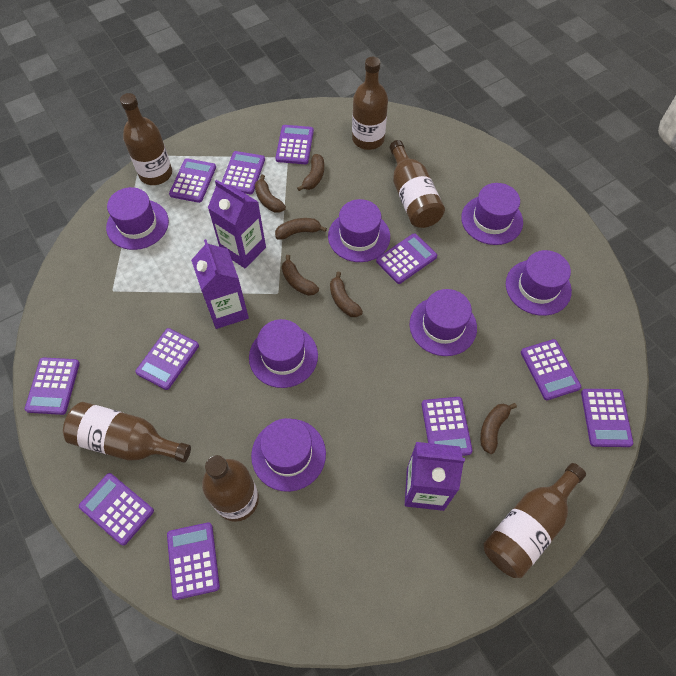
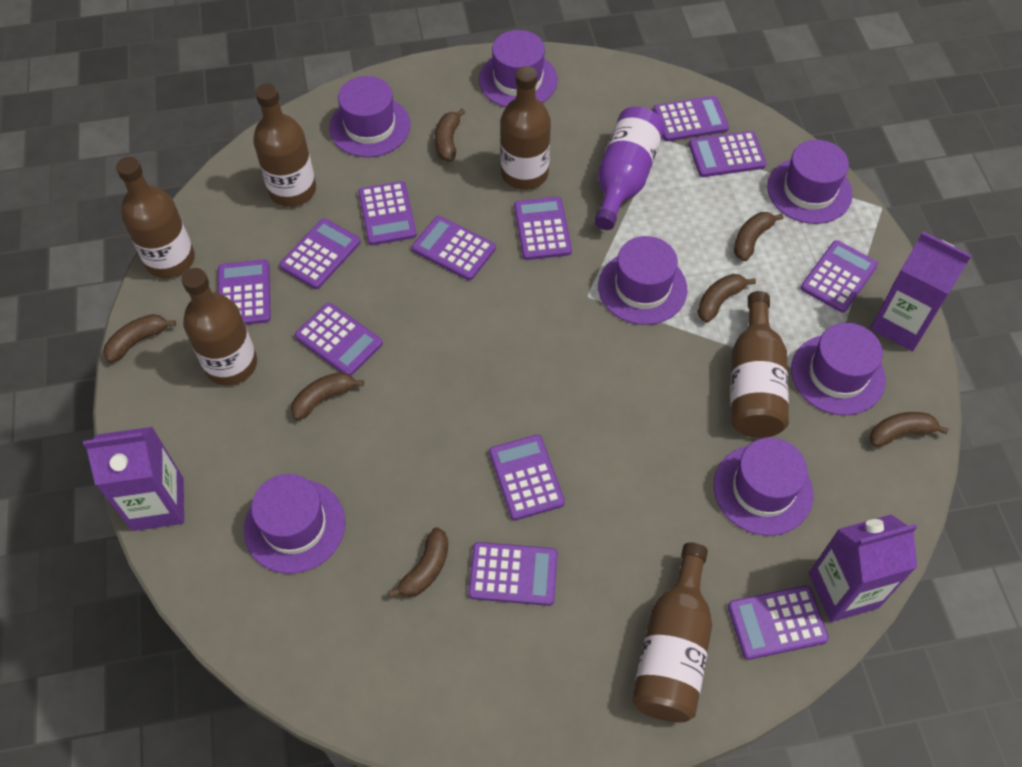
brown banana: 6 -> 7
purple bottle: 0 -> 1
purple calculator: 11 -> 12

